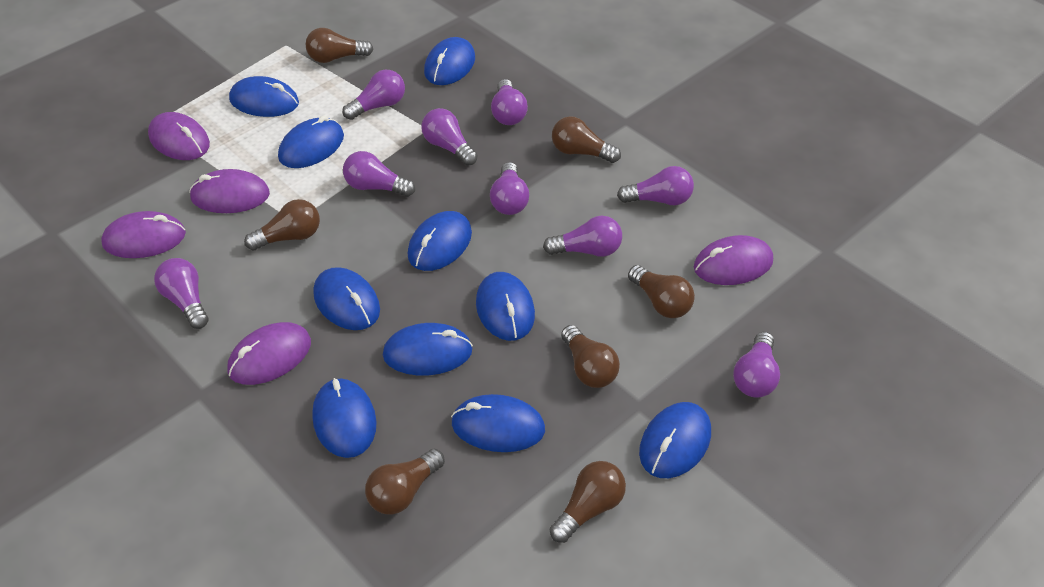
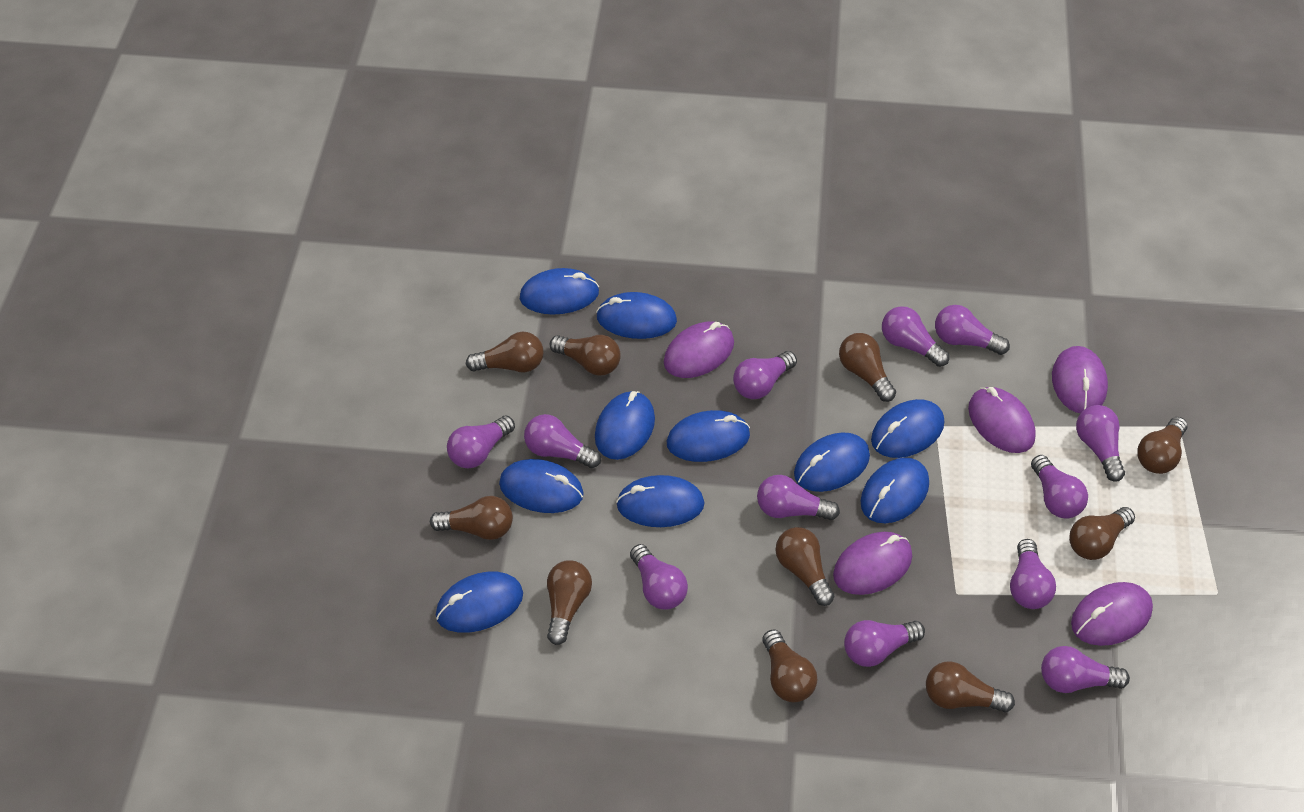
brown light bulb: 7 -> 10
purple light bulb: 9 -> 12

